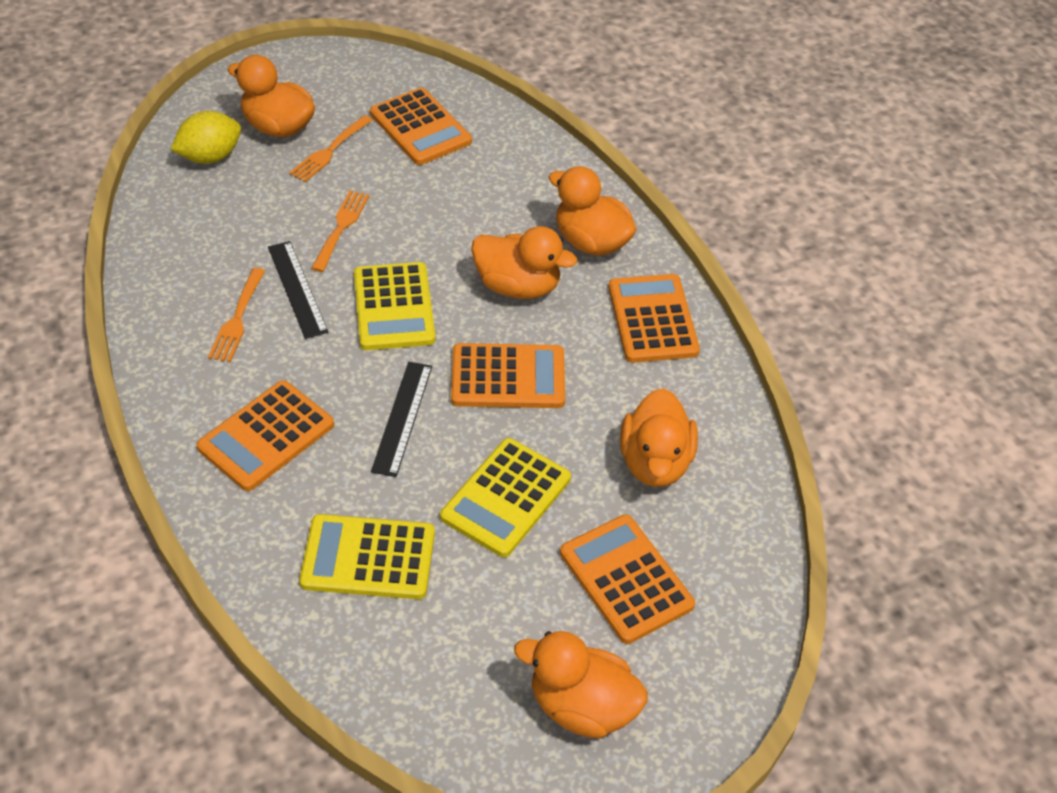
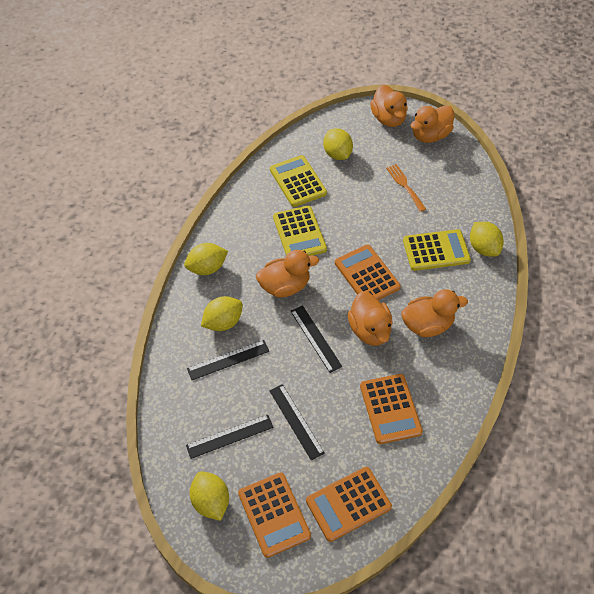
black ruler: 2 -> 4
orange calculator: 5 -> 4
orange fork: 3 -> 1
yellow lemon: 1 -> 5

